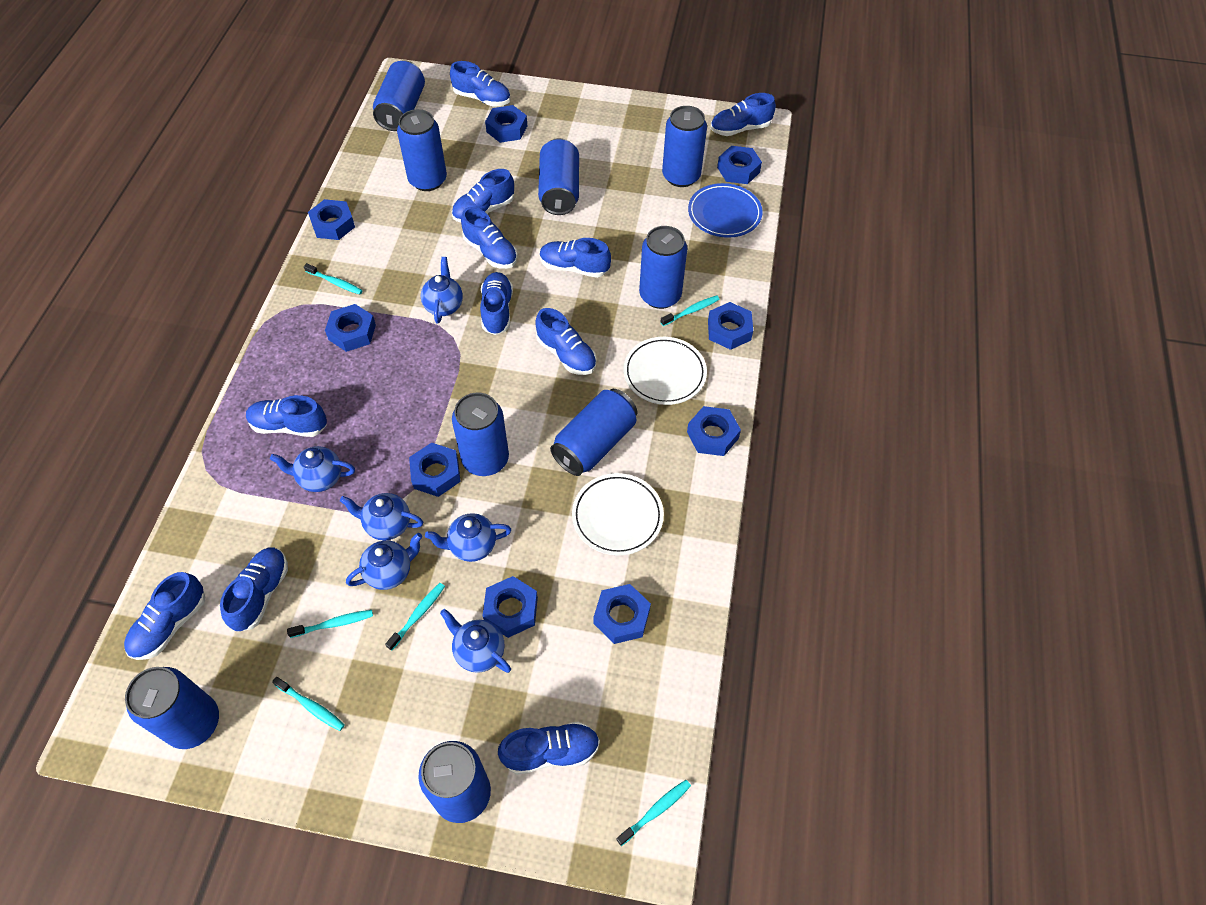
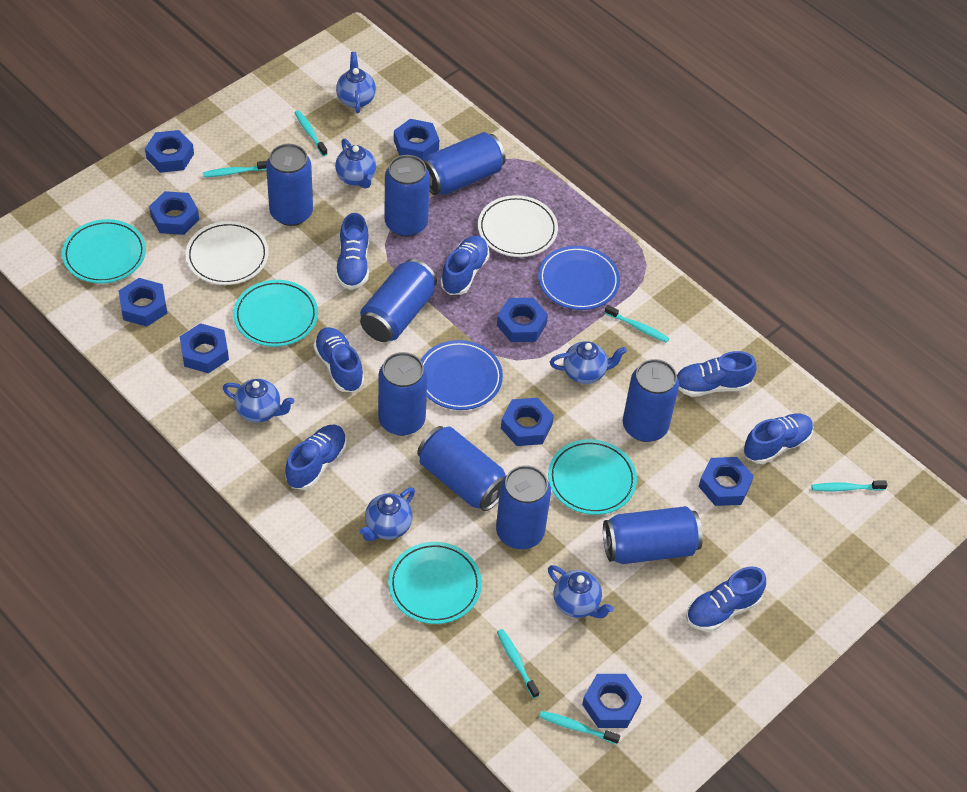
blue plate: 1 -> 2
blue shoe: 11 -> 7
turquoise plate: 0 -> 4

